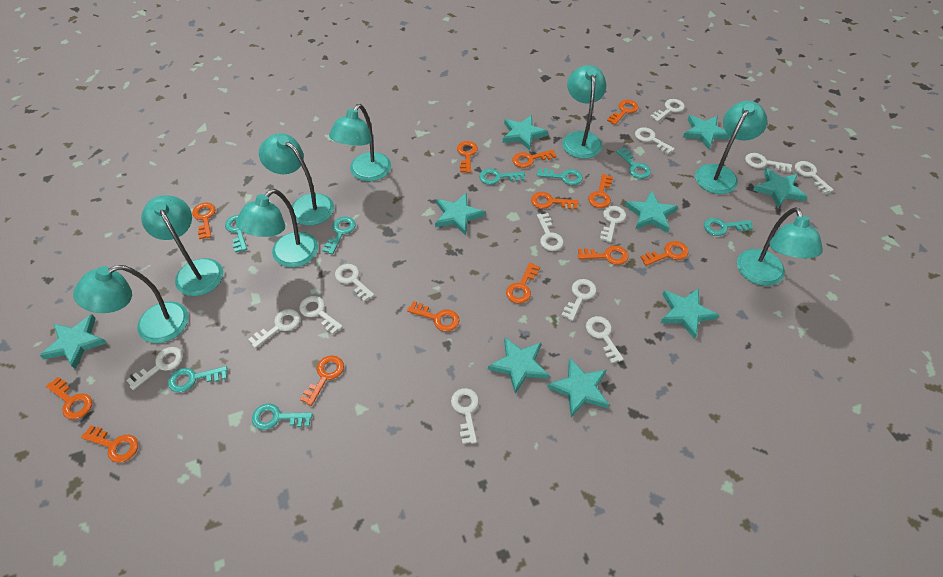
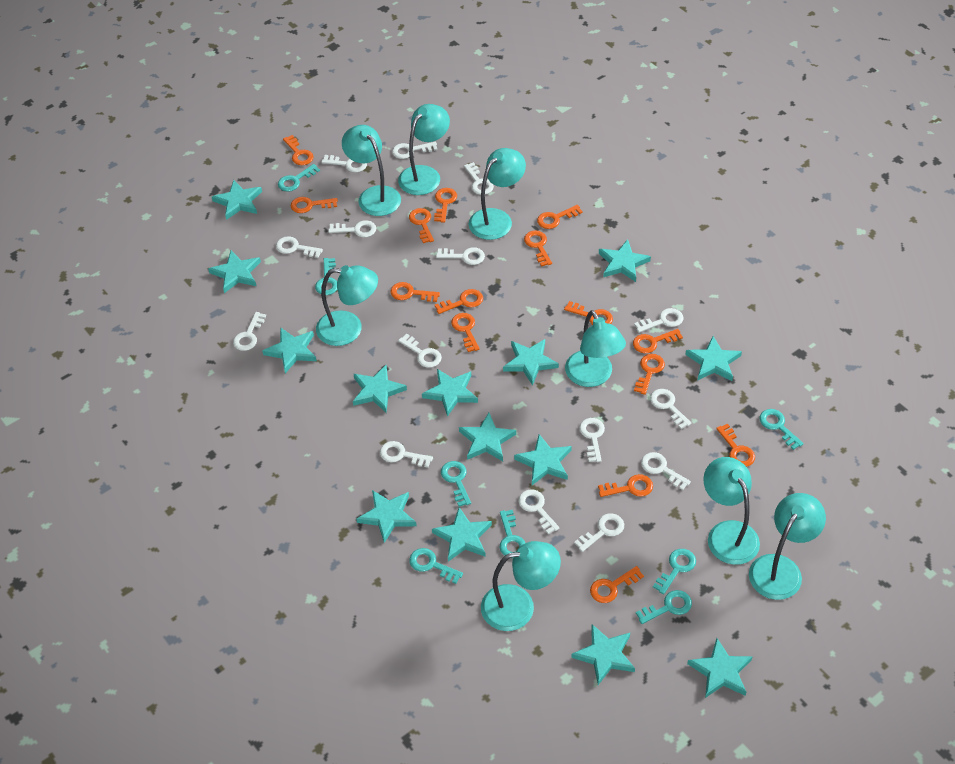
orange key: 13 -> 15
turquoise star: 9 -> 14
white key: 13 -> 15

